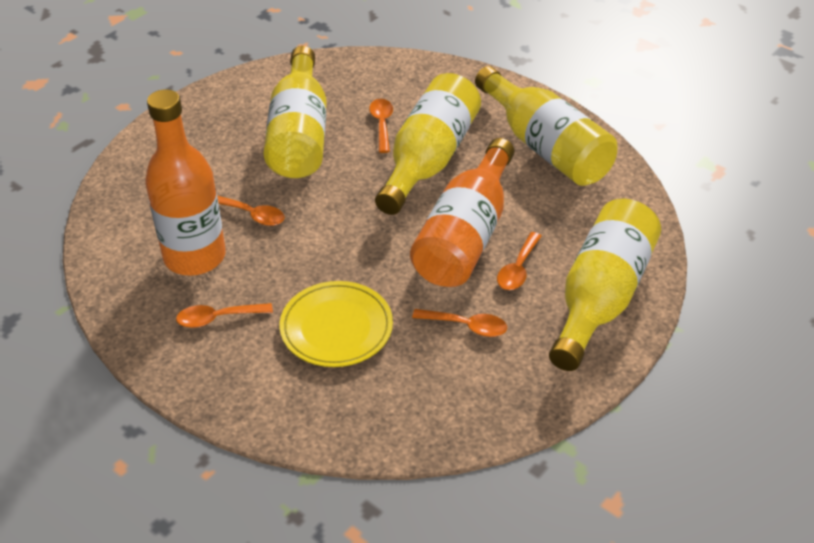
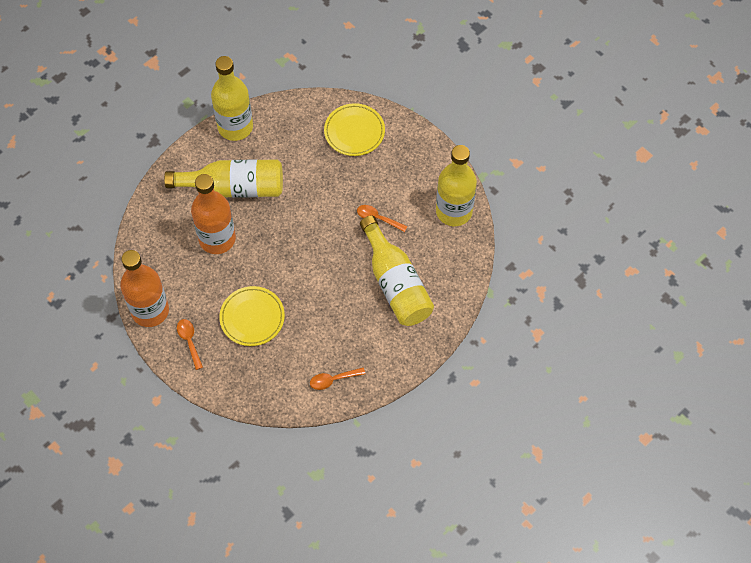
orange spoon: 5 -> 3
yellow plate: 1 -> 2

